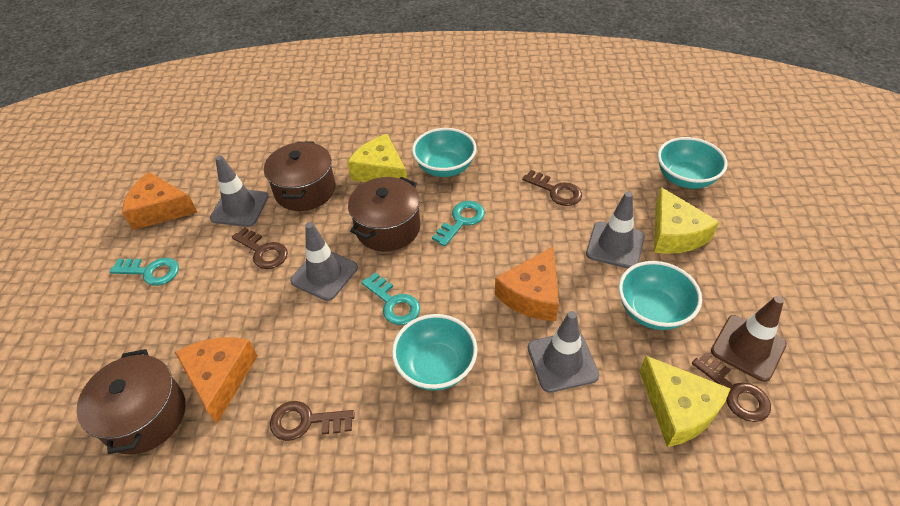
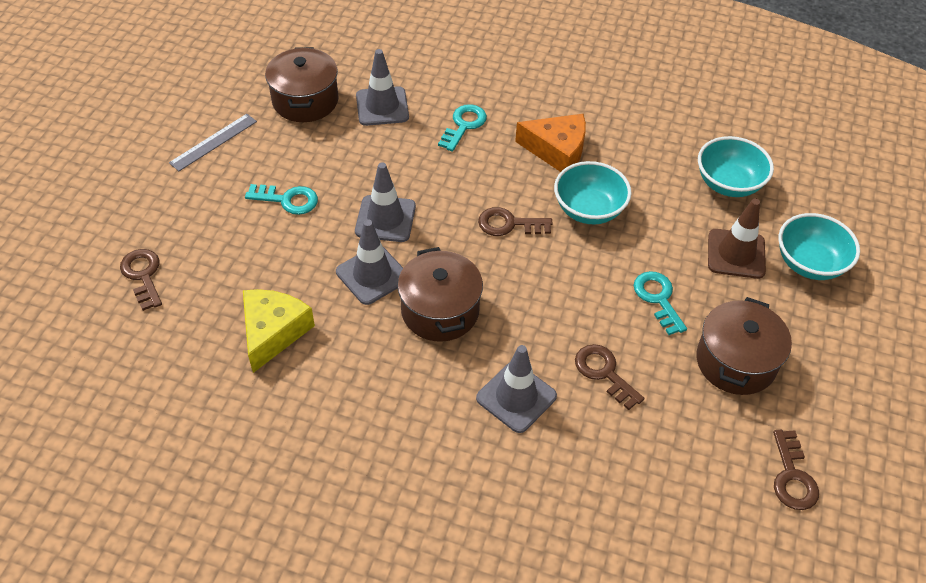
grey ruler: 0 -> 1
orange cheese: 3 -> 1
turquoise bowl: 4 -> 3
yellow cheese: 3 -> 1

